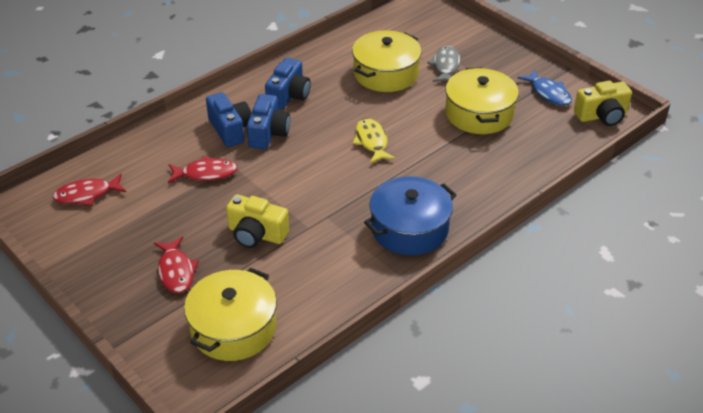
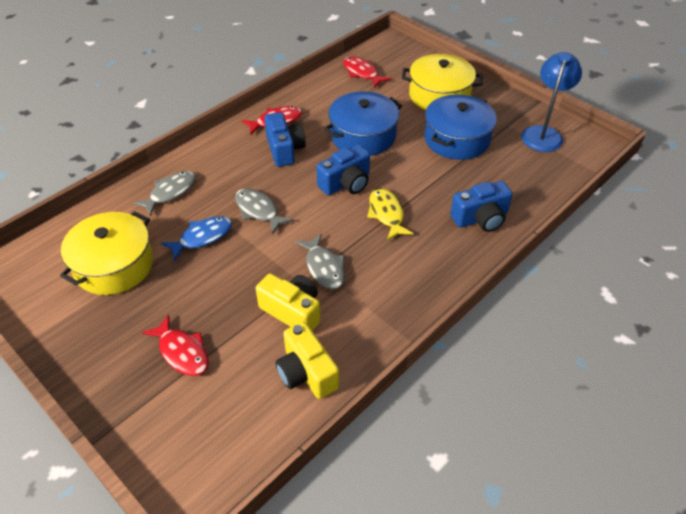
blue lamp: 0 -> 1
blue pot: 1 -> 2
grey fish: 1 -> 3
yellow pot: 3 -> 2

